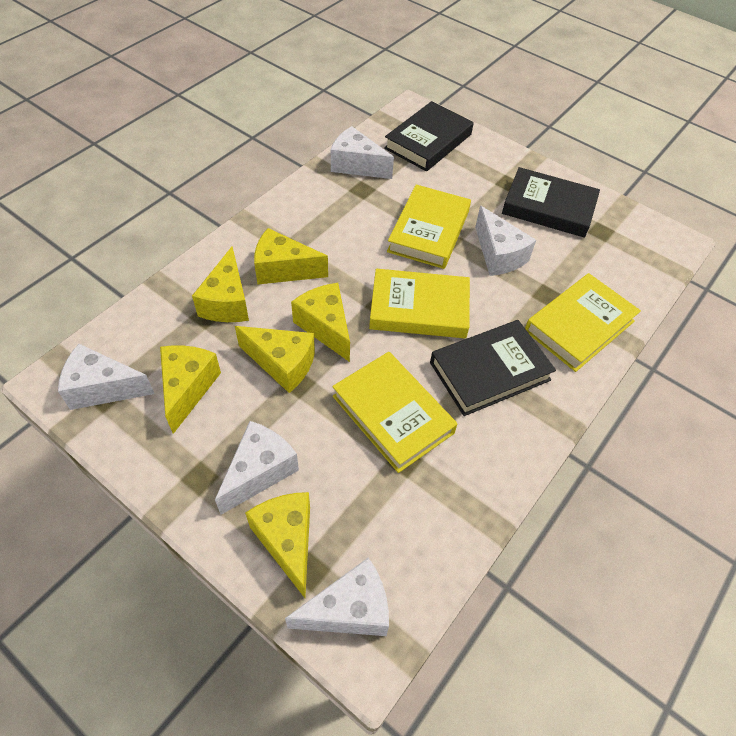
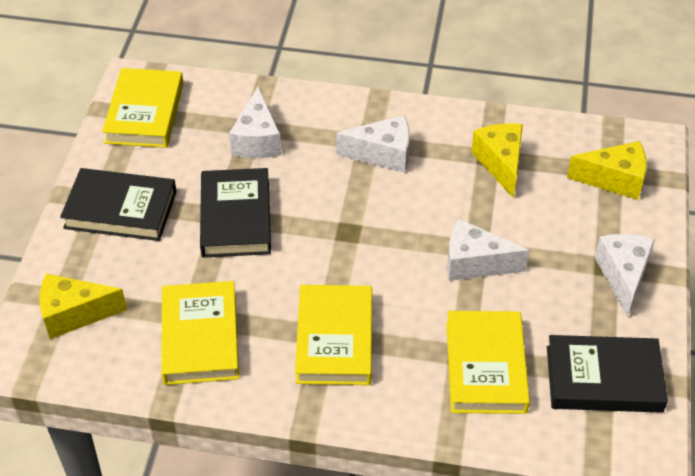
white cheese: 5 -> 4
yellow cheese: 6 -> 3

